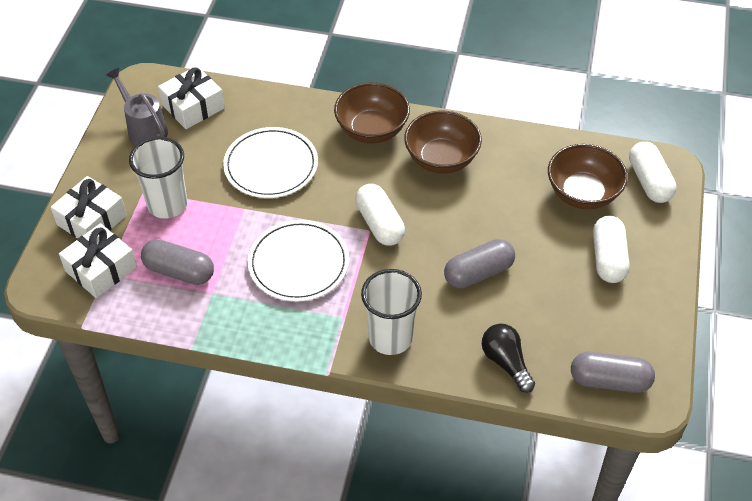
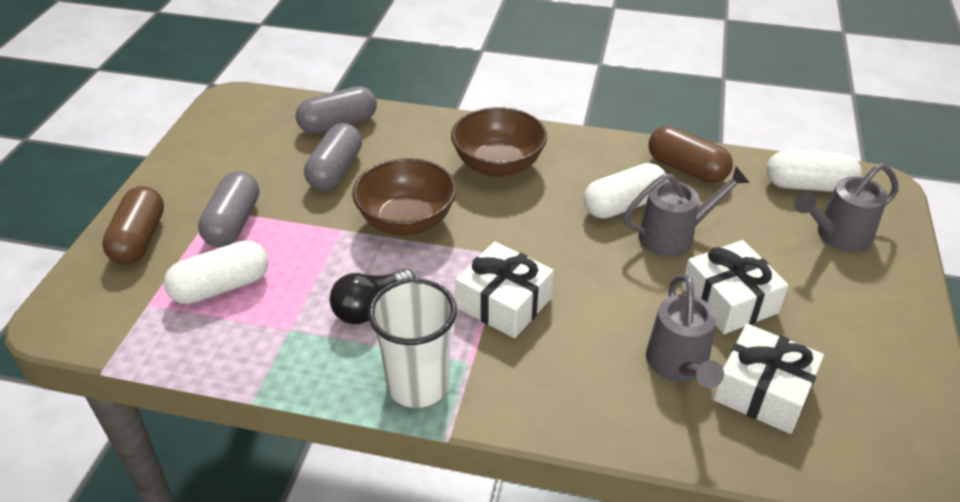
brown bowl: 3 -> 2
brown capsule: 0 -> 2
grey watering can: 1 -> 3
white cup: 2 -> 1
white plate: 2 -> 0

